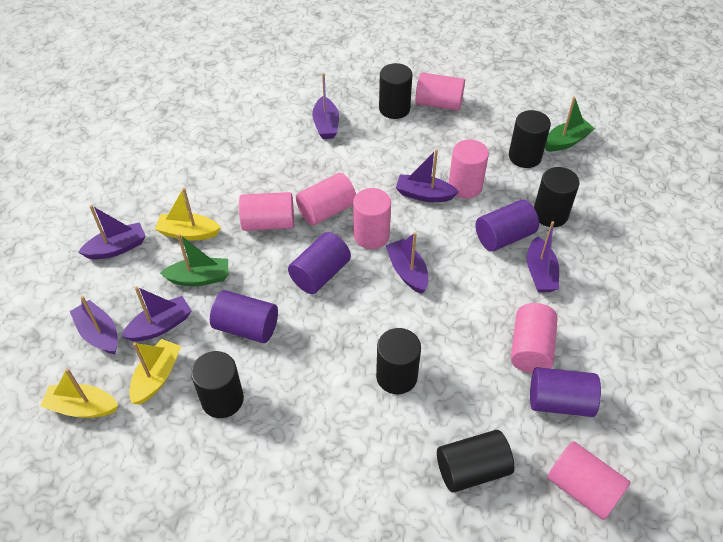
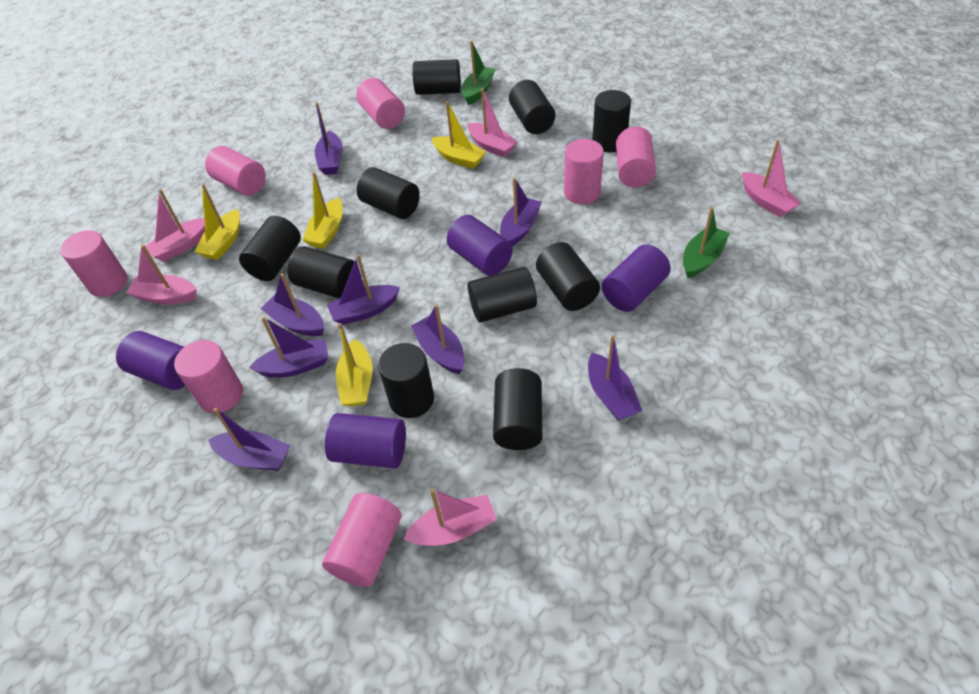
black cylinder: 6 -> 10
pink boat: 0 -> 5
purple boat: 7 -> 8
yellow boat: 3 -> 4

